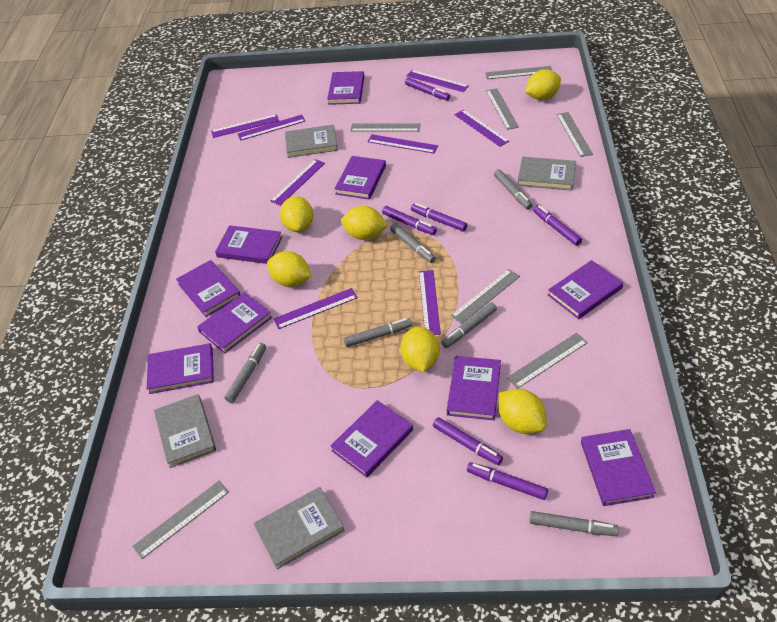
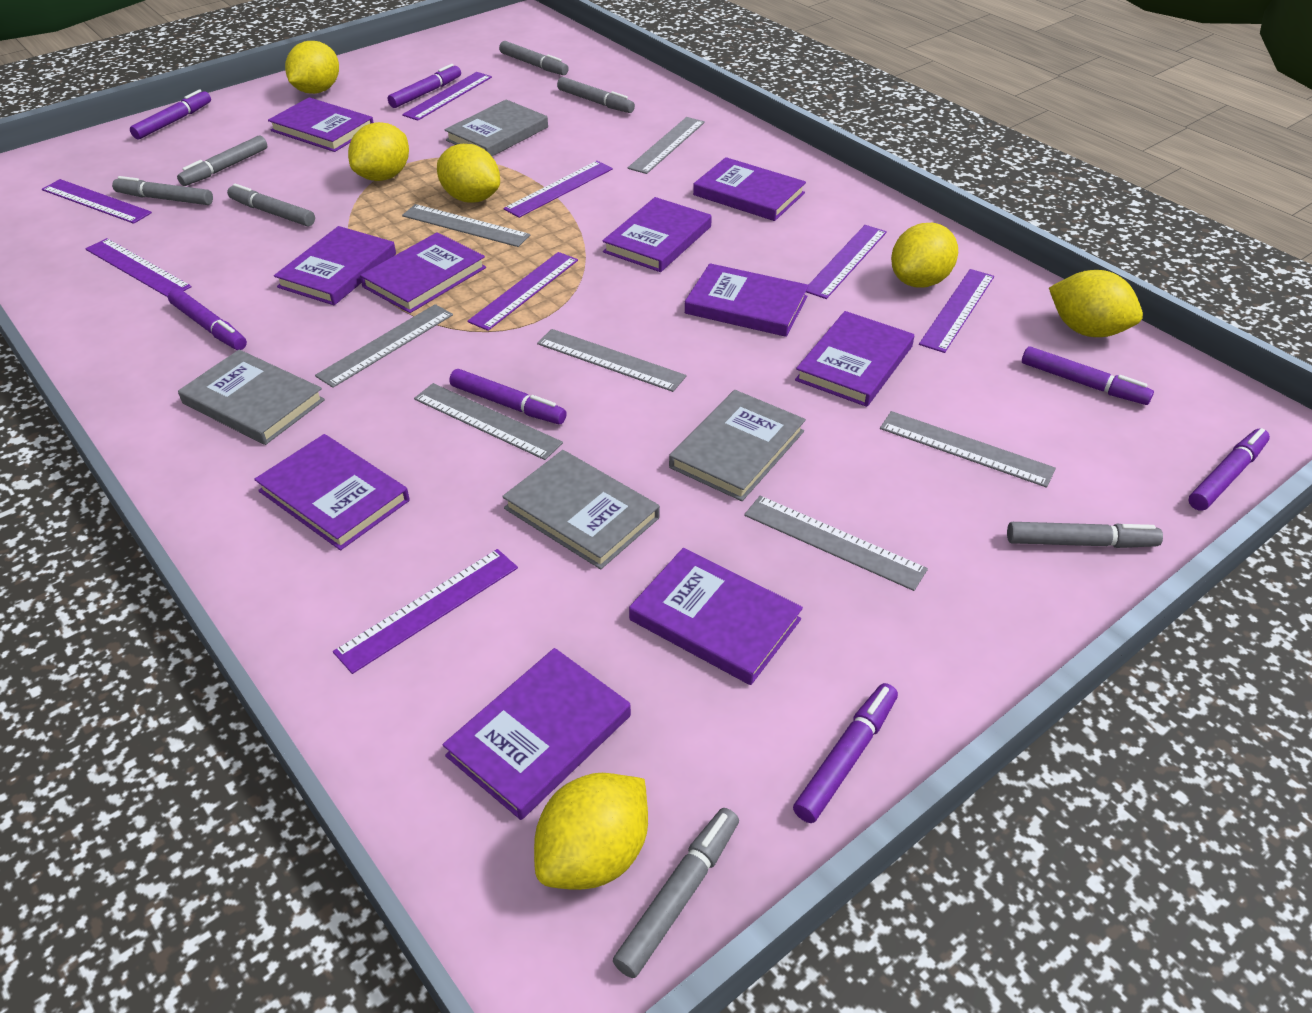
grey marker: 6 -> 7
purple marker: 6 -> 7

